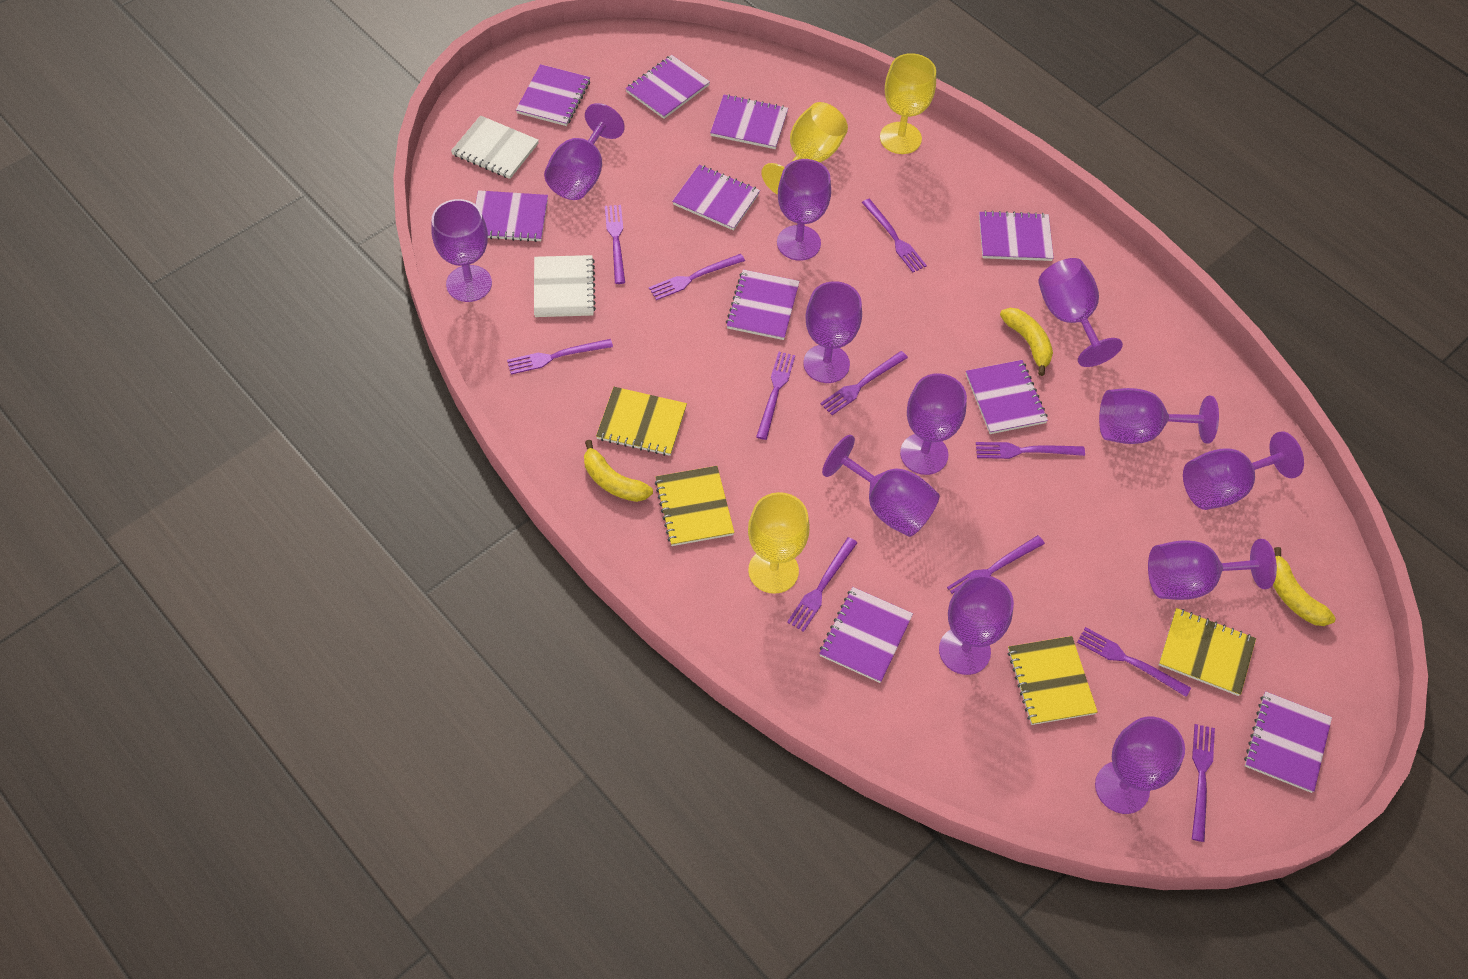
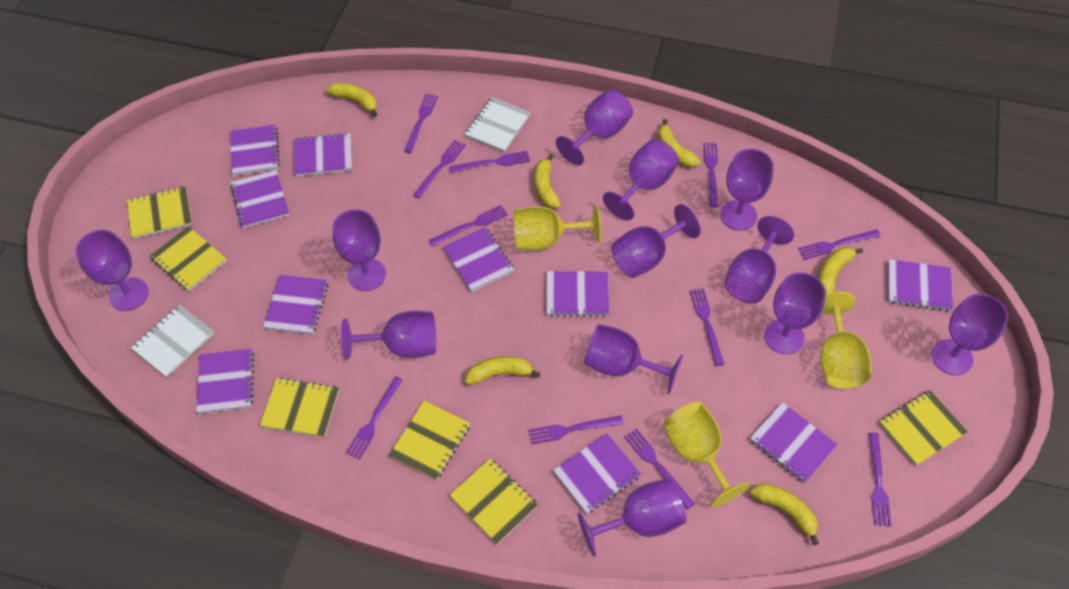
yellow banana: 3 -> 6
yellow notebook: 4 -> 6

